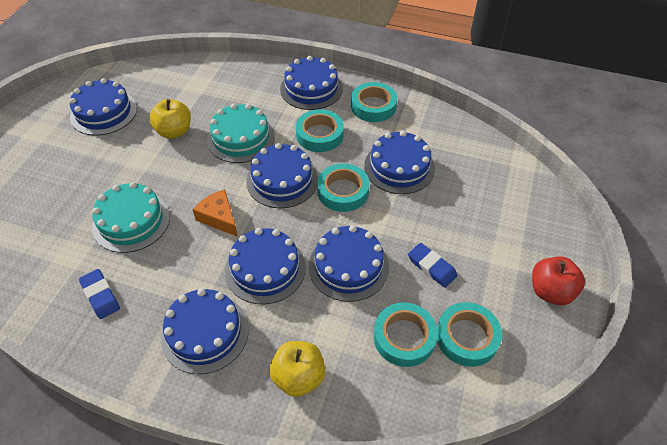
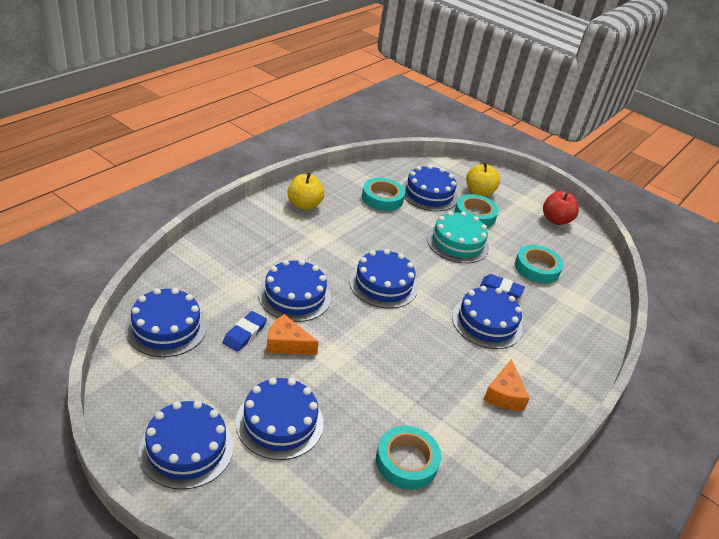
orange cheese: 1 -> 2
turquoise cake: 2 -> 1
turquoise tape: 5 -> 4

